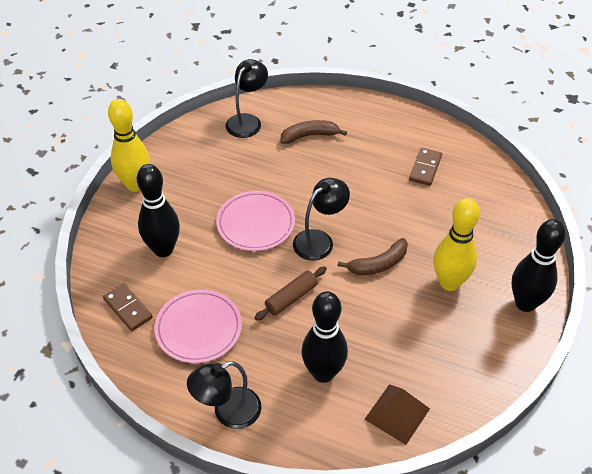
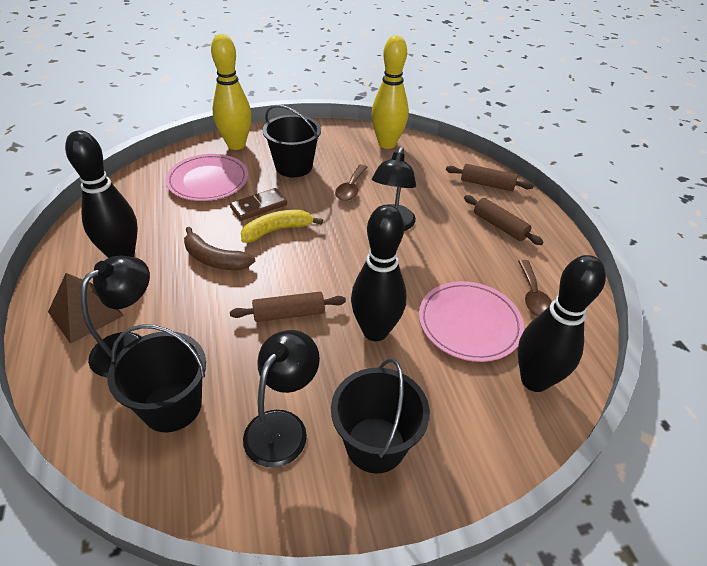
black bucket: 0 -> 3
brown banana: 2 -> 1
brown domino: 2 -> 1
brown rolling pin: 1 -> 3
brown spoon: 0 -> 2
yellow banana: 0 -> 1

